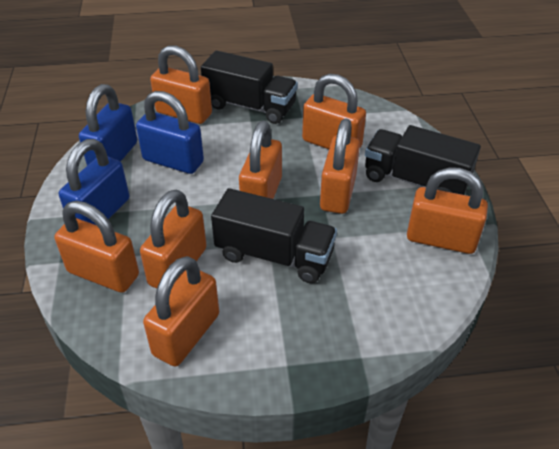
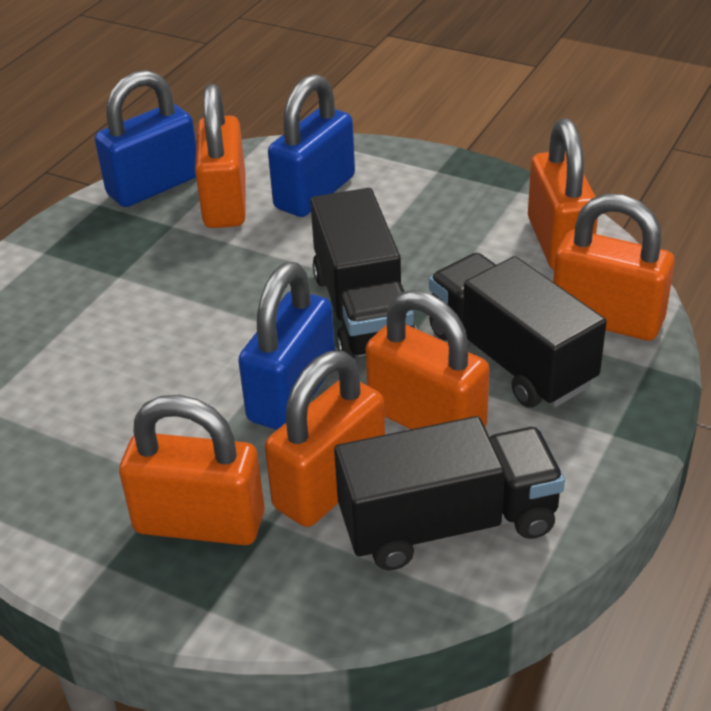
orange padlock: 8 -> 6

